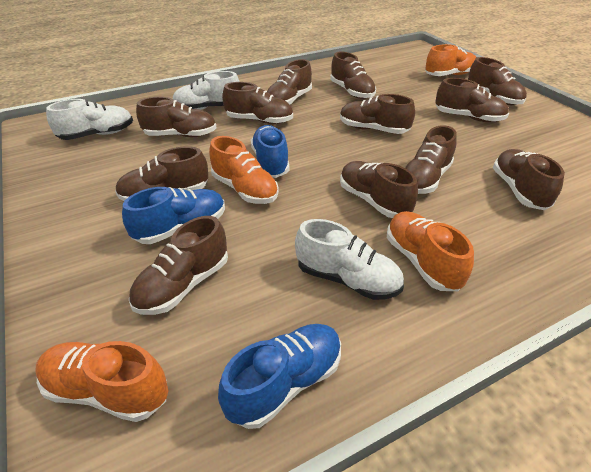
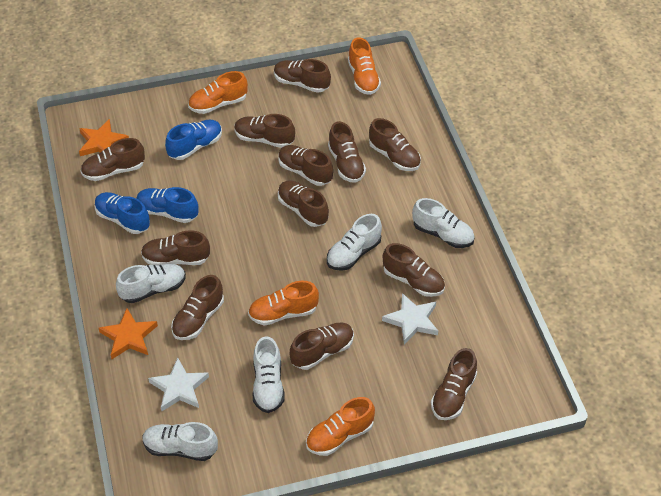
orange star: 0 -> 2
white shoe: 3 -> 5
white star: 0 -> 2

